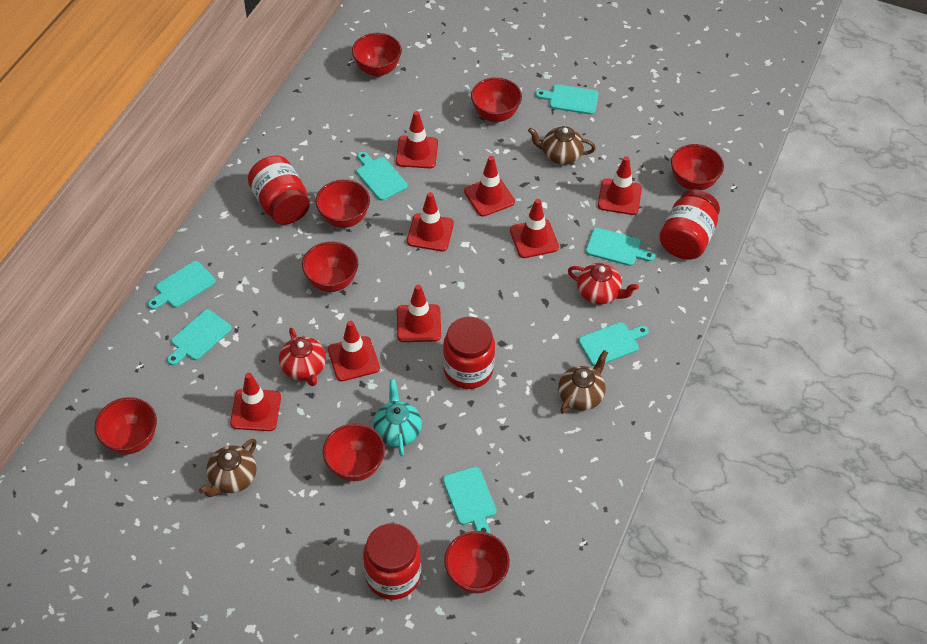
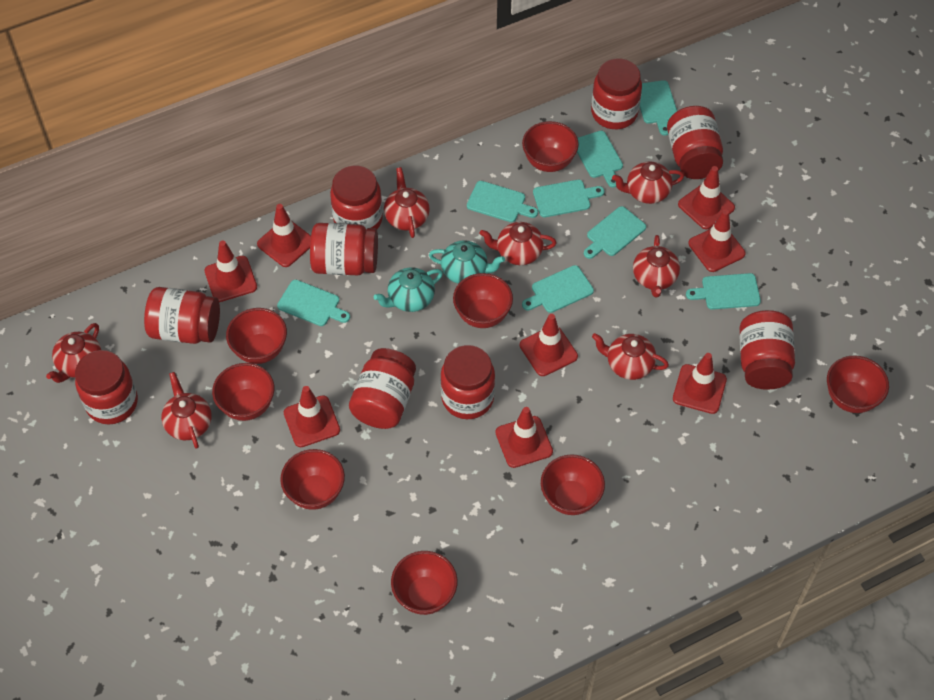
brown teapot: 3 -> 0
red jar: 4 -> 9
red teapot: 2 -> 7
turquoise cutting board: 7 -> 8
turquoise teapot: 1 -> 2

